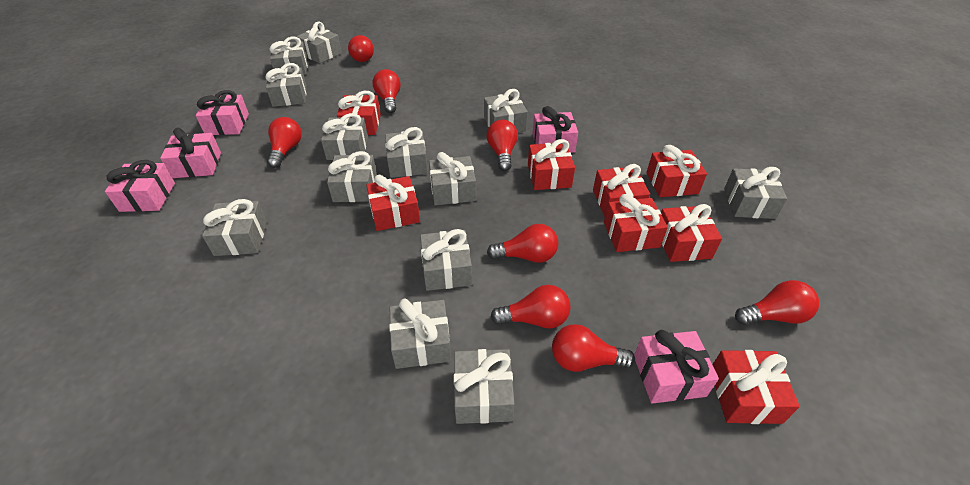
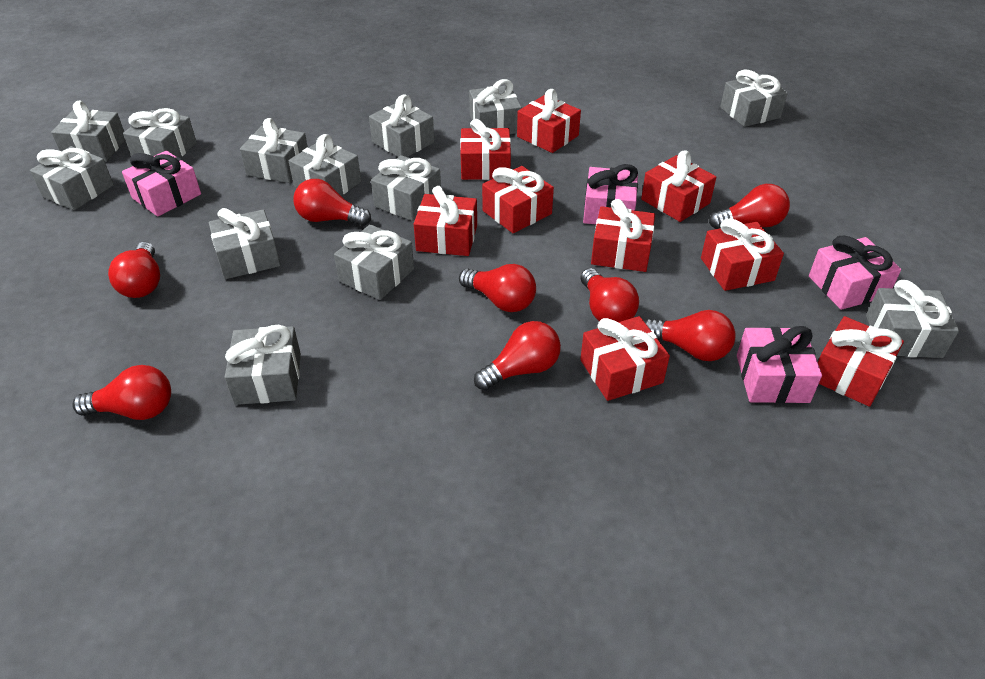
pink gift: 5 -> 4
red gift: 8 -> 9

